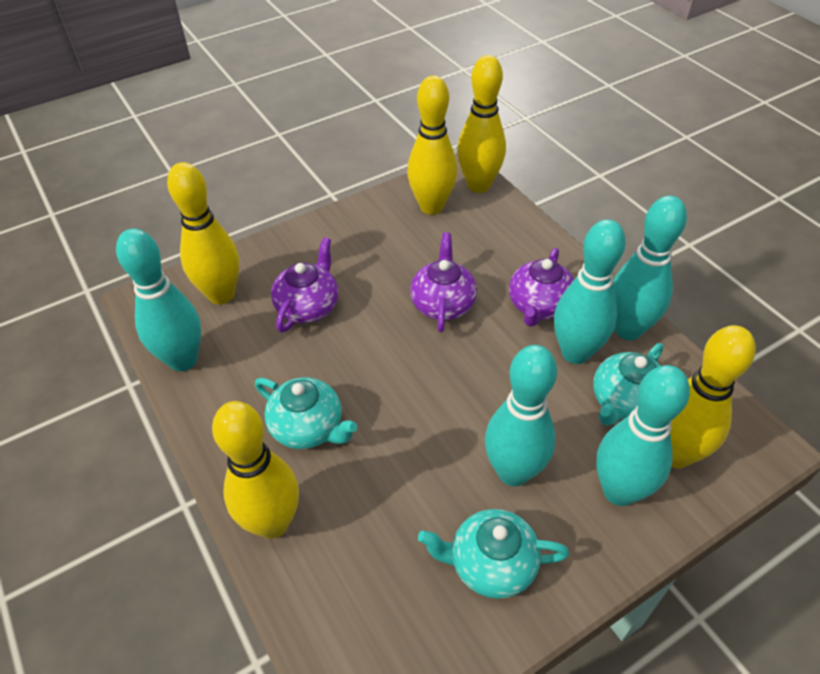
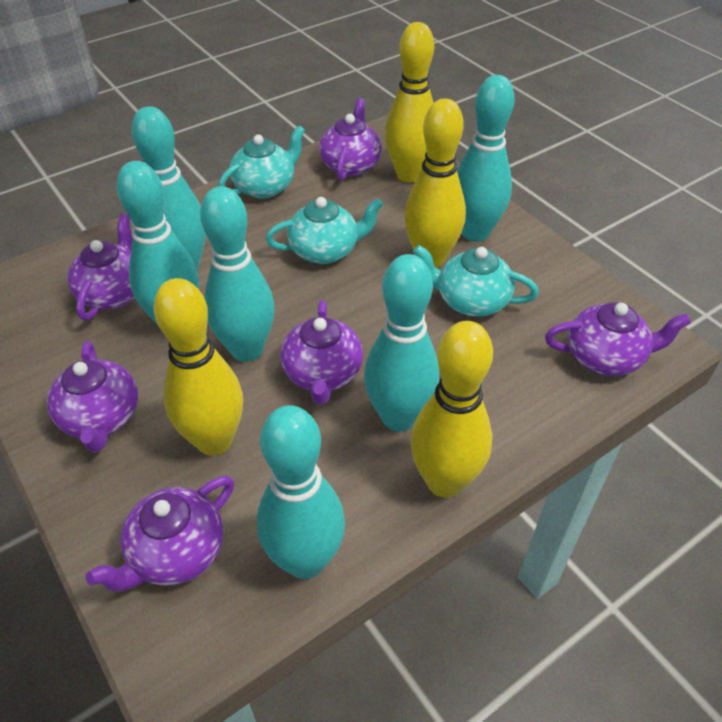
purple teapot: 3 -> 6
turquoise bowling pin: 5 -> 6
yellow bowling pin: 5 -> 4

